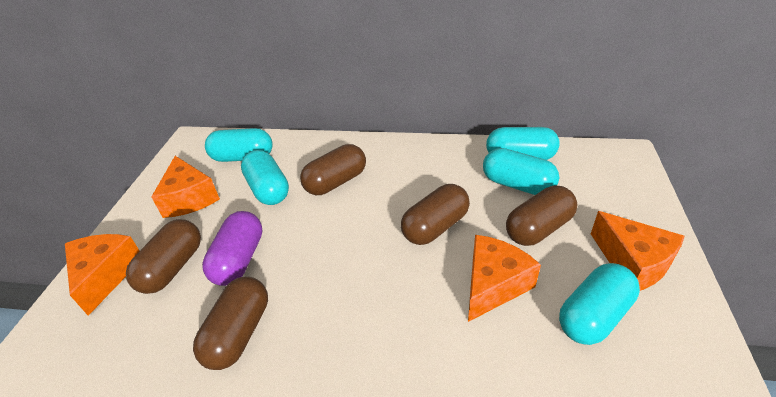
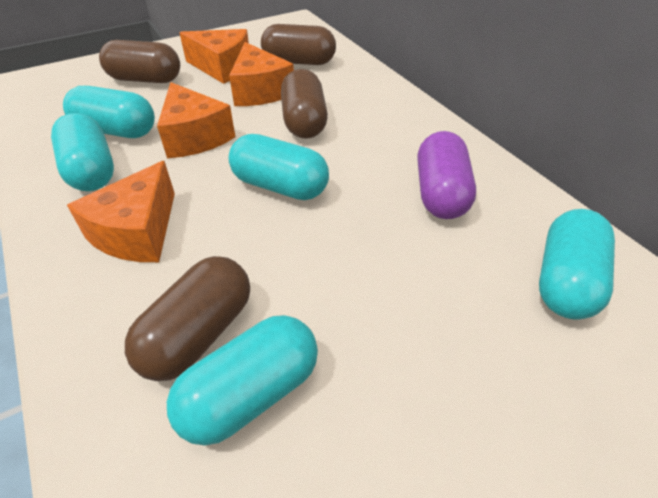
brown capsule: 5 -> 4

